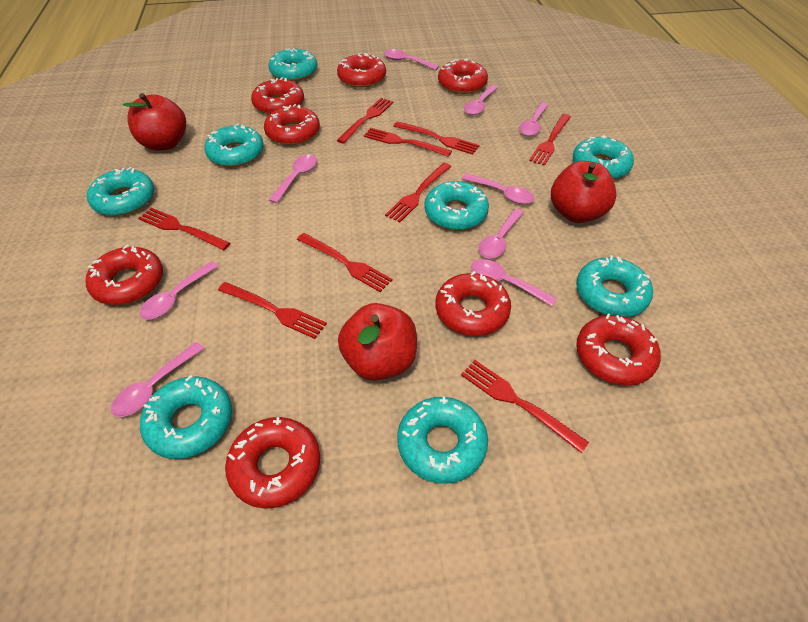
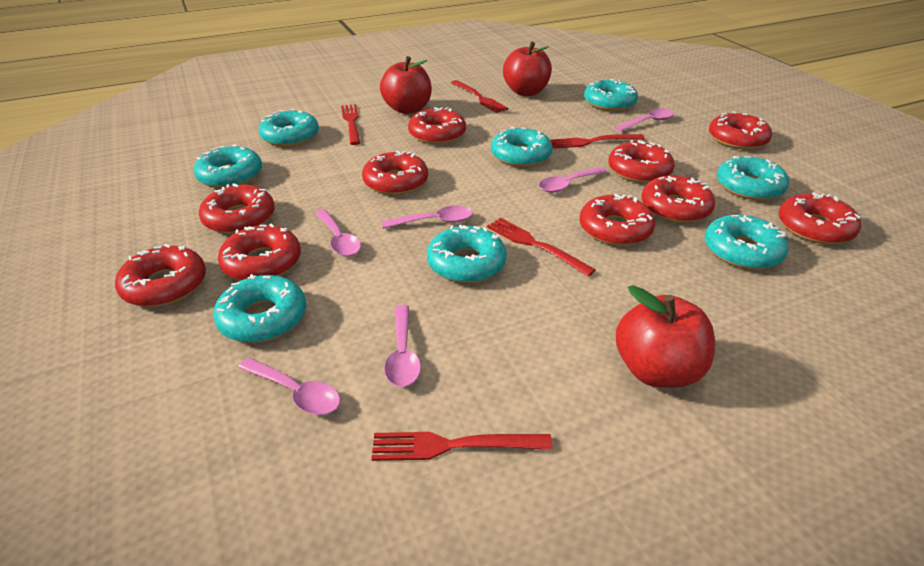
pink spoon: 9 -> 6
red donut: 8 -> 10
red fork: 9 -> 5

